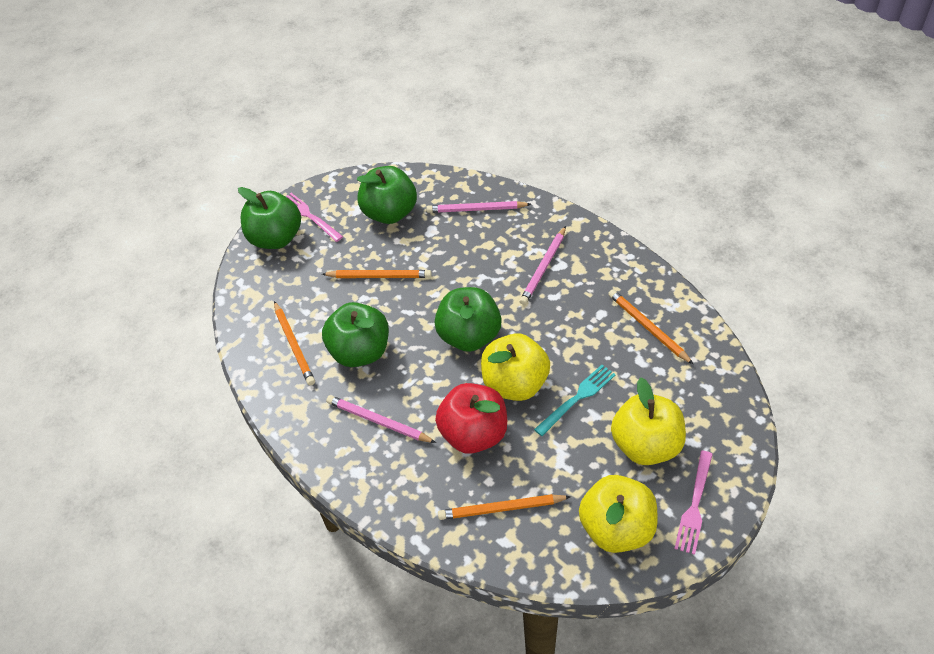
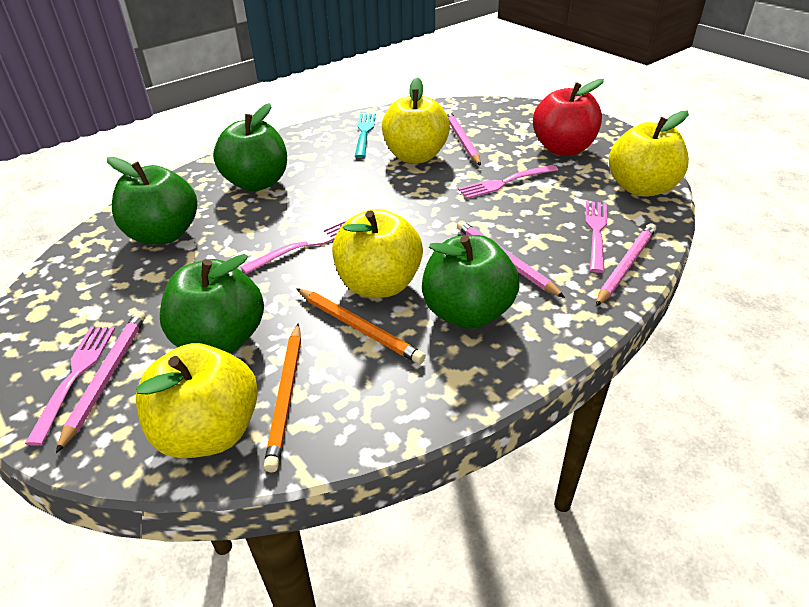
orange pencil: 4 -> 2
pink fork: 2 -> 4
pink pencil: 3 -> 4
yellow apple: 3 -> 4

